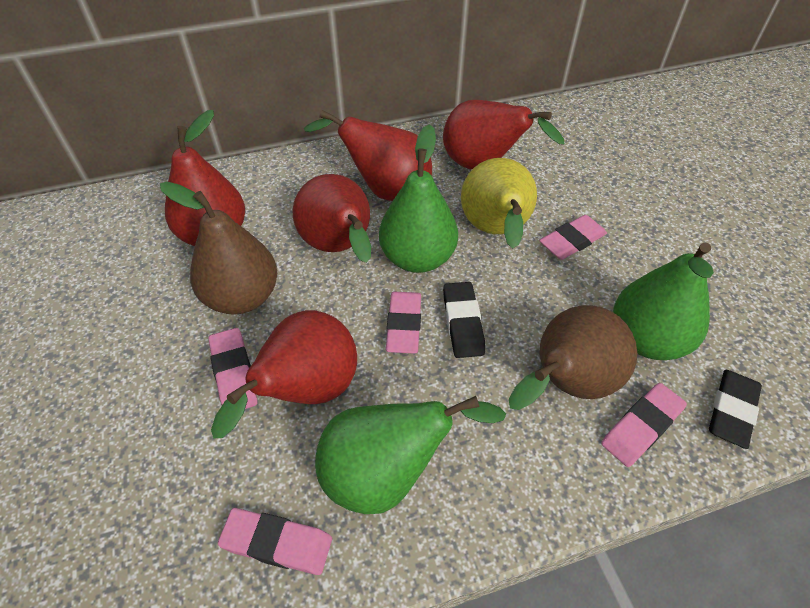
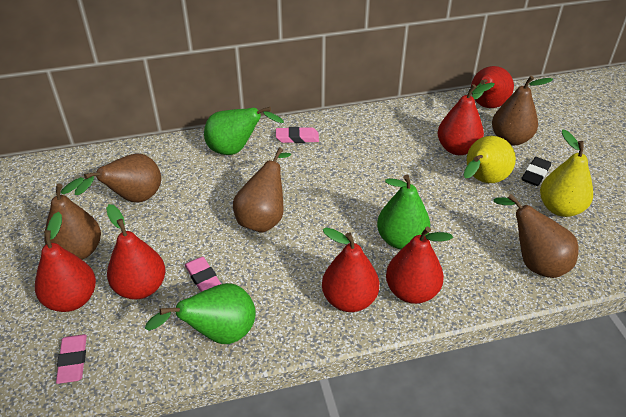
black eraser: 2 -> 1
brown pear: 2 -> 5
pink eraser: 5 -> 3
red pear: 5 -> 6
yellow pear: 1 -> 2

